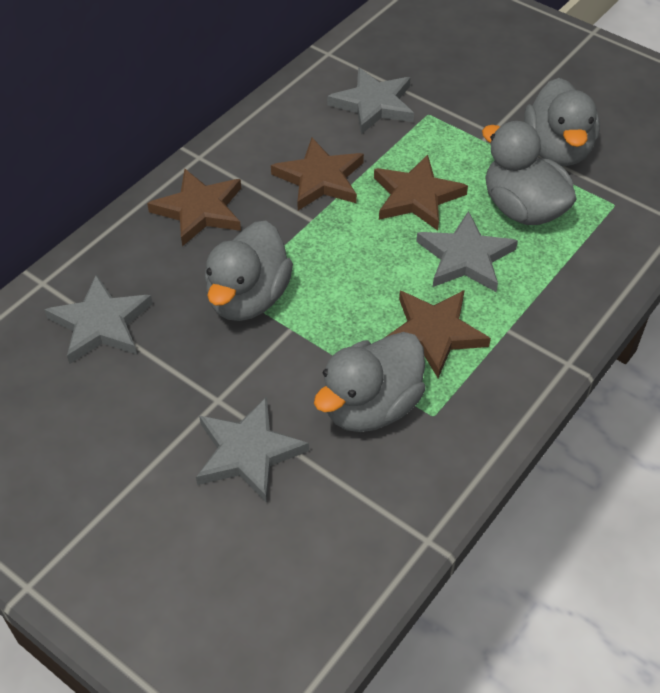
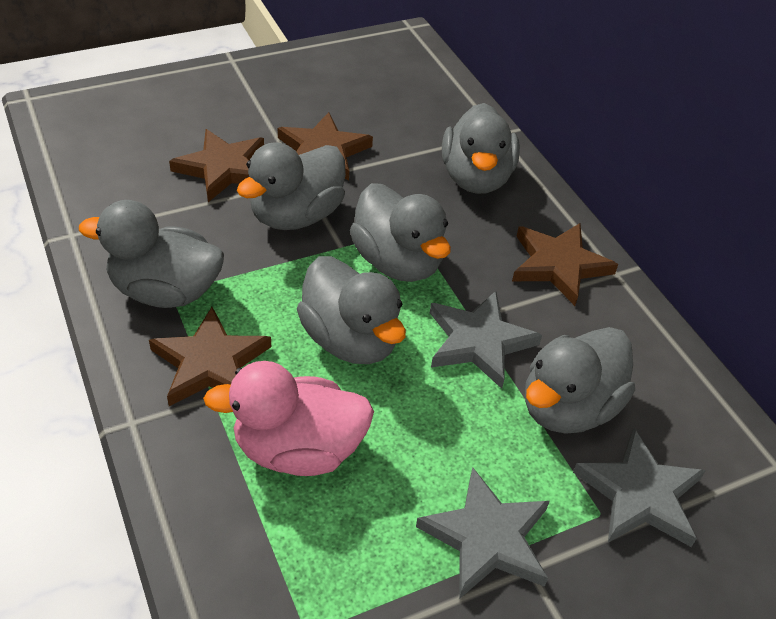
grey duck: 4 -> 6
grey star: 4 -> 3
pink duck: 0 -> 1

